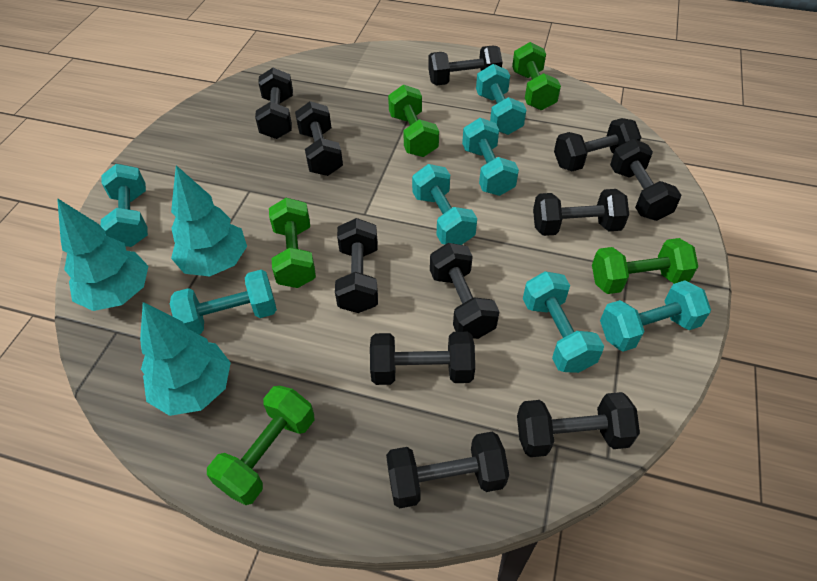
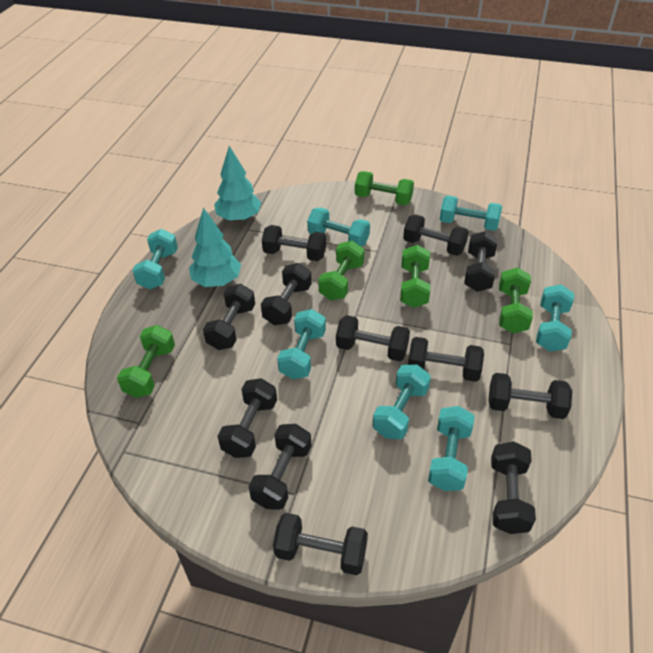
black dumbbell: 11 -> 12
turquoise tree: 3 -> 2

